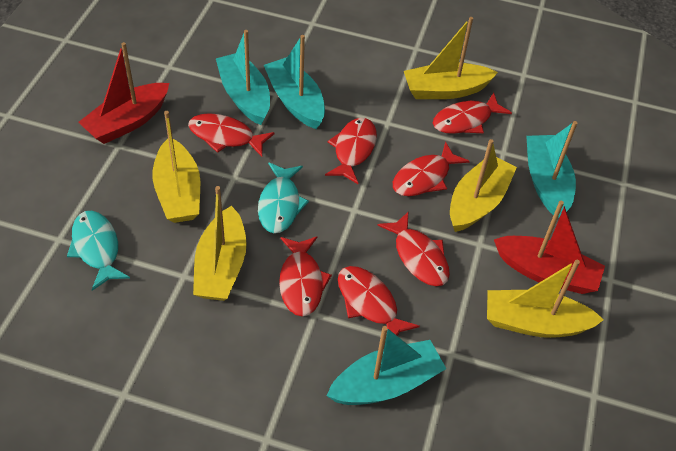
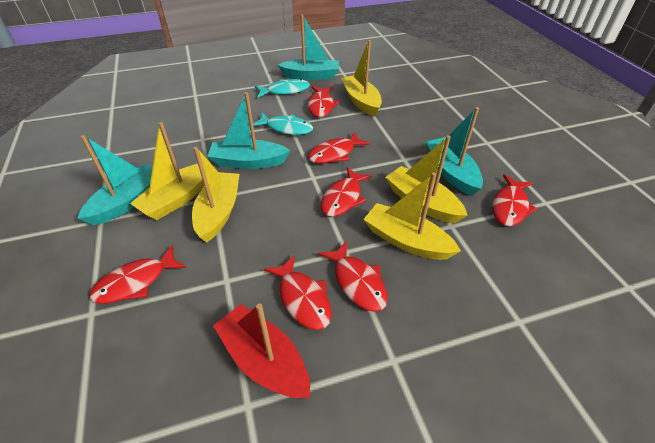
red boat: 2 -> 1

